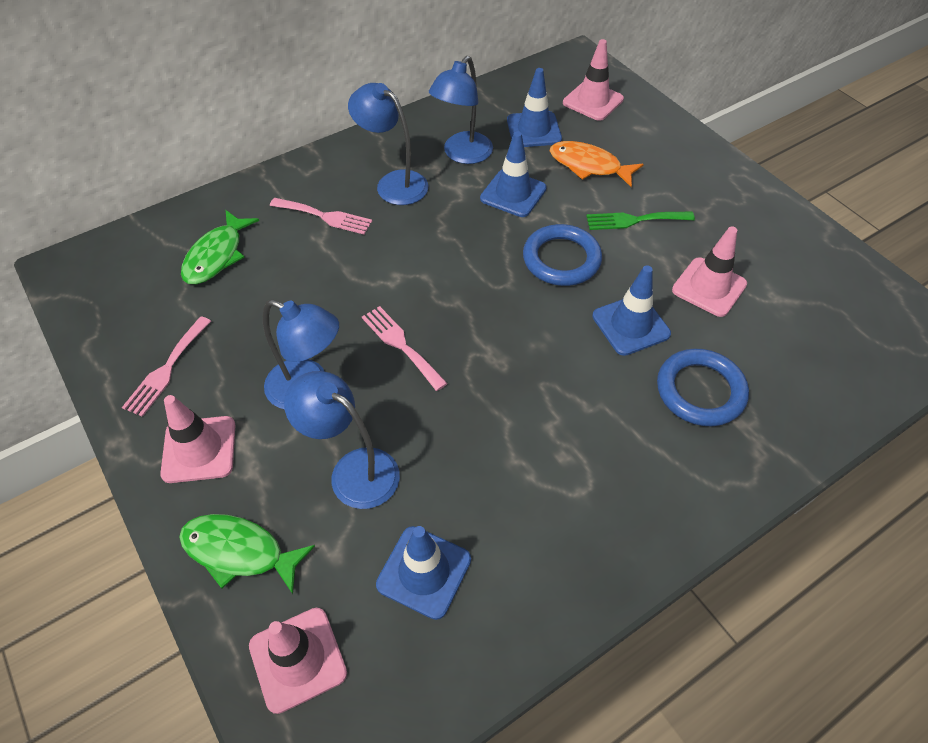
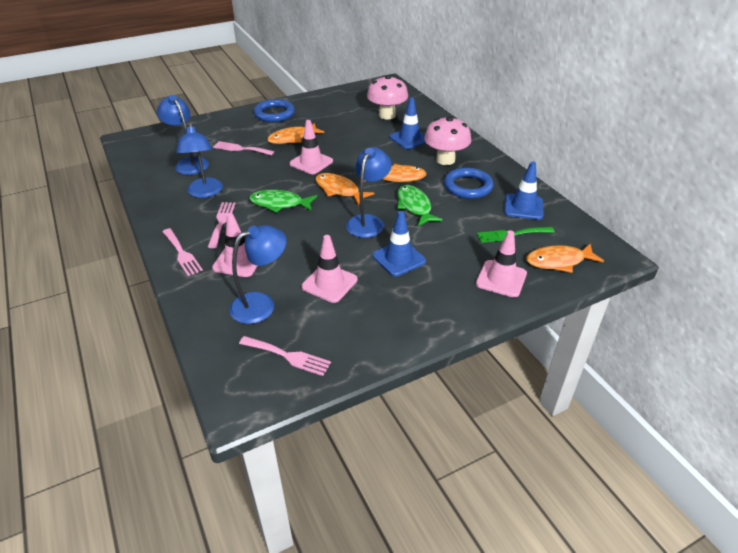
blue traffic cone: 4 -> 3
orange fish: 1 -> 4
pink fork: 3 -> 4
pink mushroom: 0 -> 2

